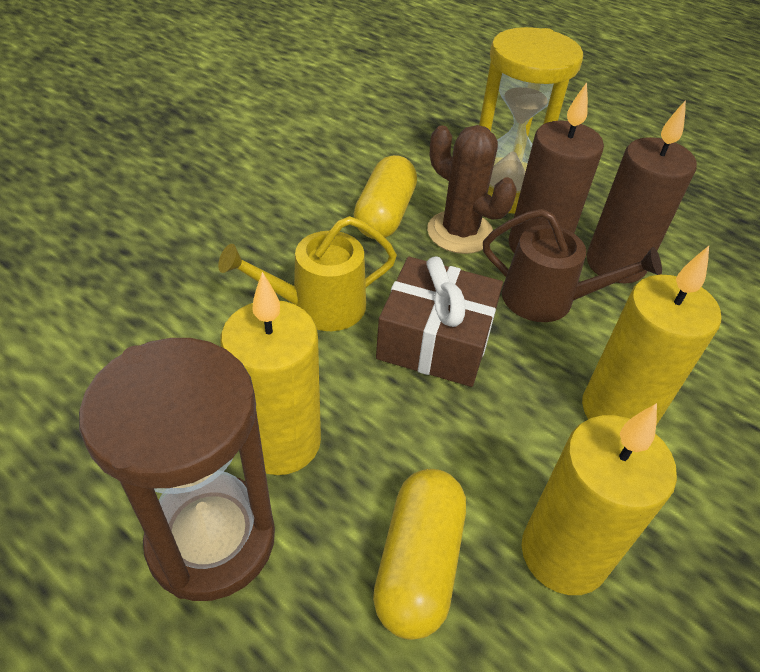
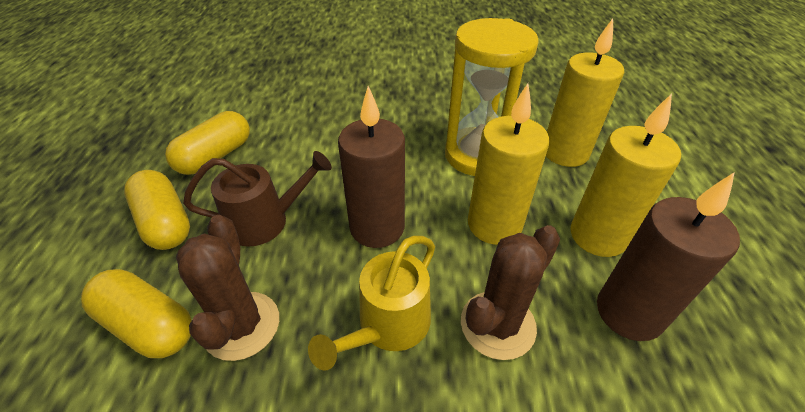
brown cactus: 1 -> 2
brown gift: 1 -> 0
brown hourglass: 1 -> 0
yellow capsule: 2 -> 3

